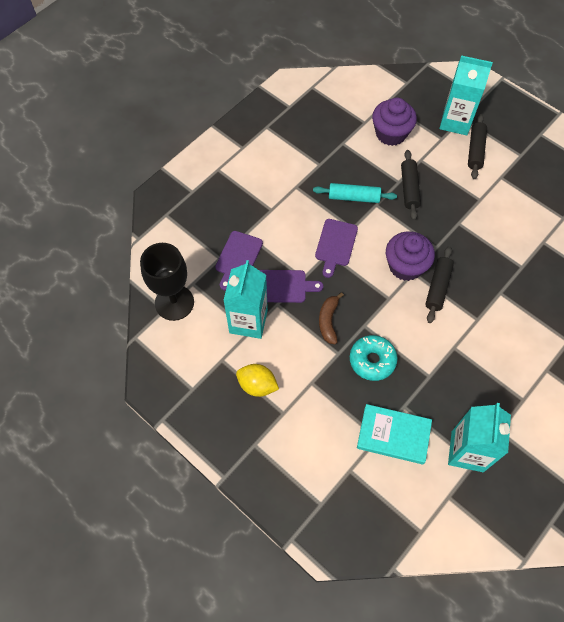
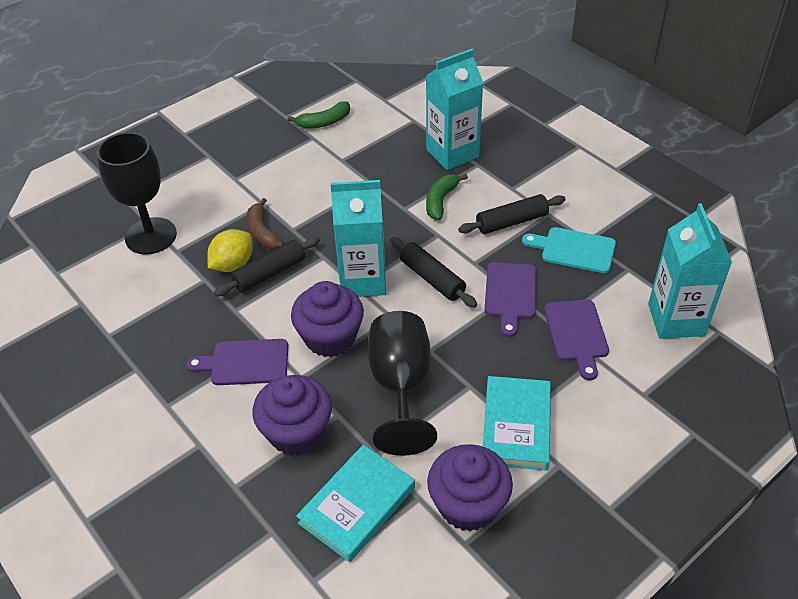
black goblet: 1 -> 2
green banana: 0 -> 2
purple cupcake: 2 -> 3
turquoise book: 1 -> 2
turquoise cutting board: 0 -> 1
turquoise donut: 1 -> 0
turquoise rolling pin: 1 -> 0

